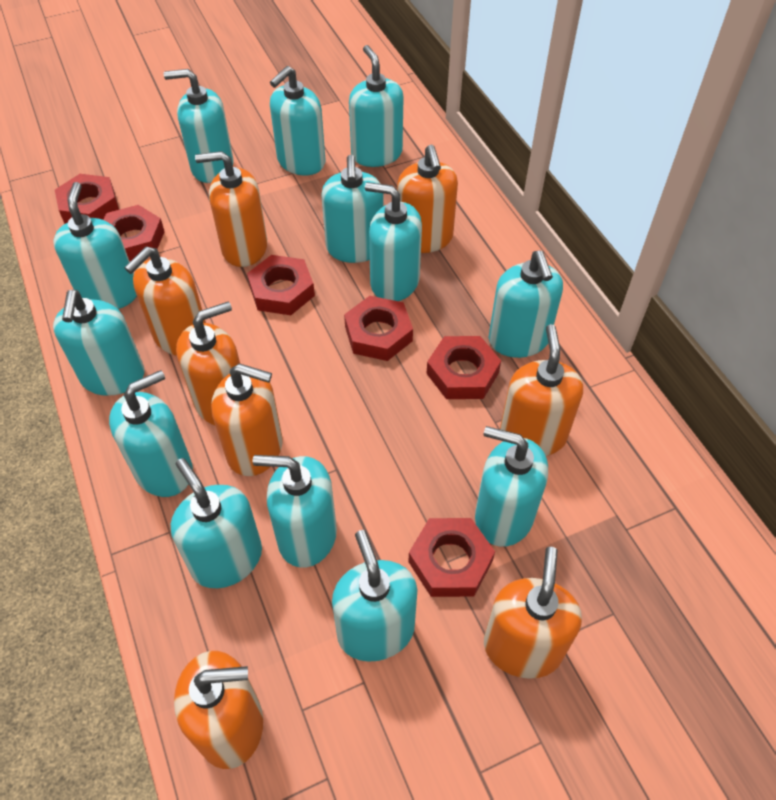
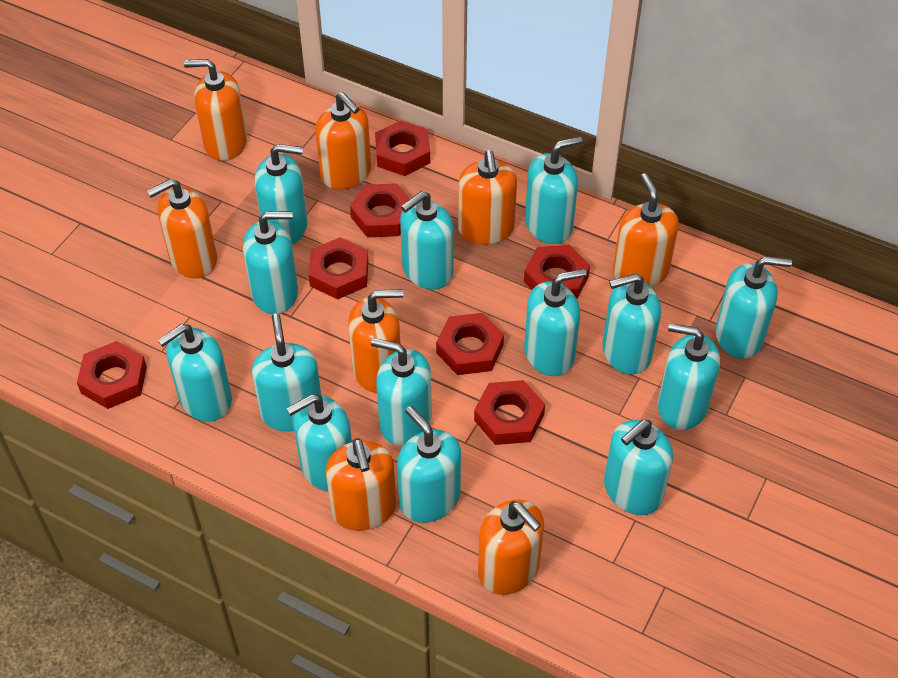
red nut: 6 -> 7
turquoise soap dispenser: 13 -> 14

